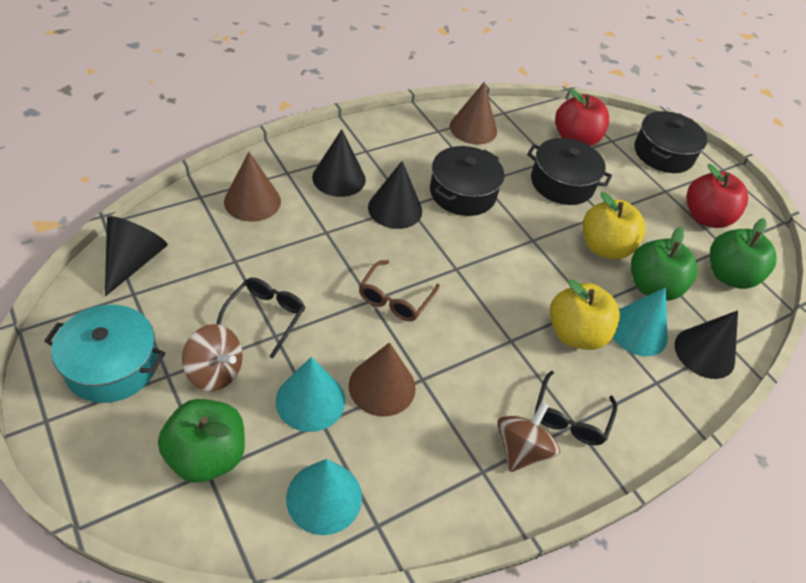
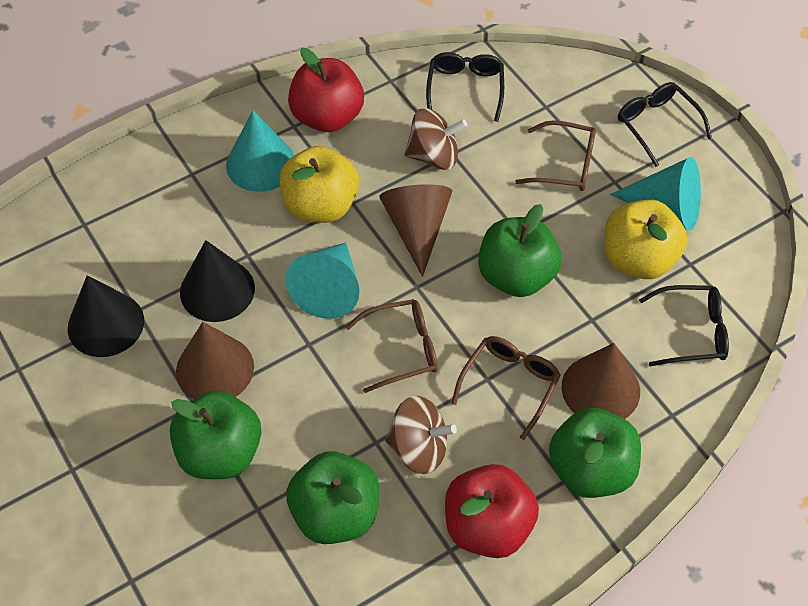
black cone: 4 -> 2
black glasses: 2 -> 3
black pot: 3 -> 0
brown glasses: 1 -> 3
green apple: 3 -> 4
turquoise pot: 1 -> 0

